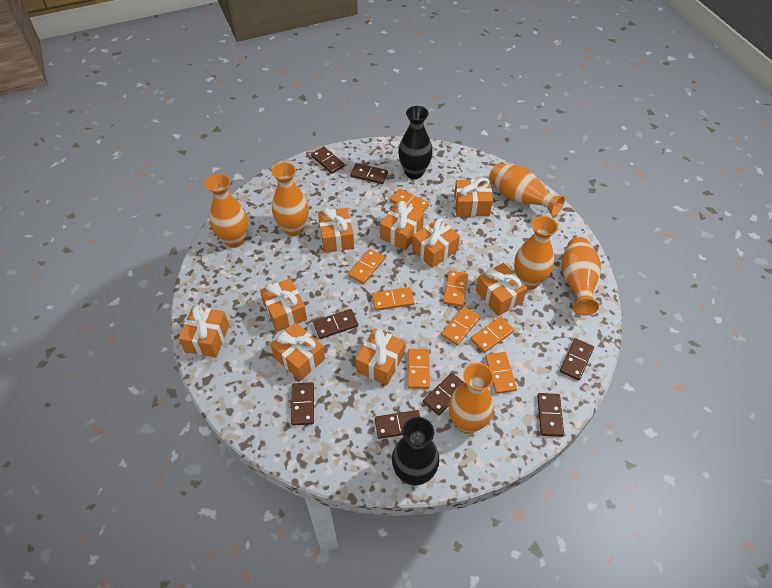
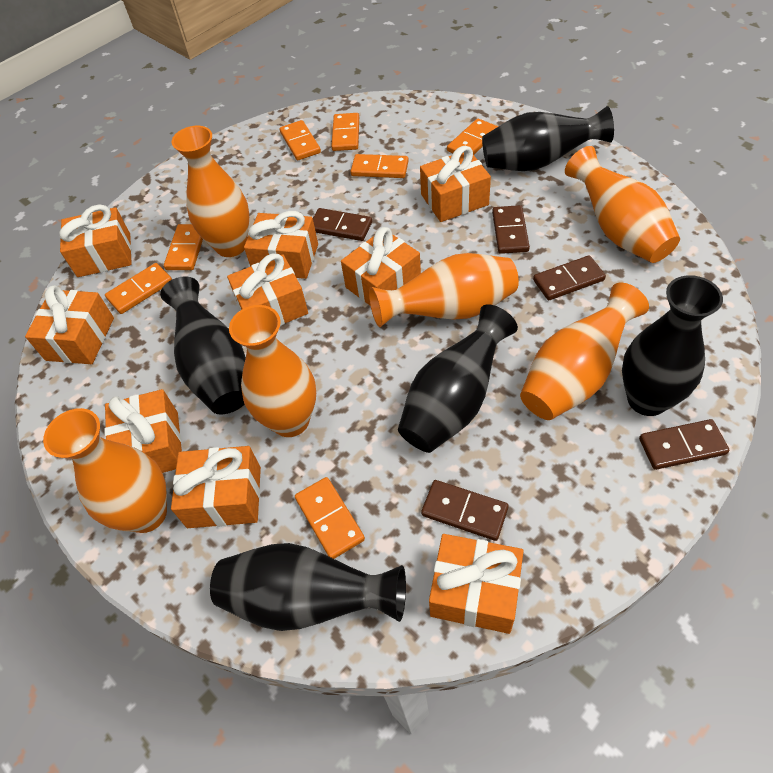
black vase: 2 -> 5
brown domino: 8 -> 5
orange domino: 8 -> 7

